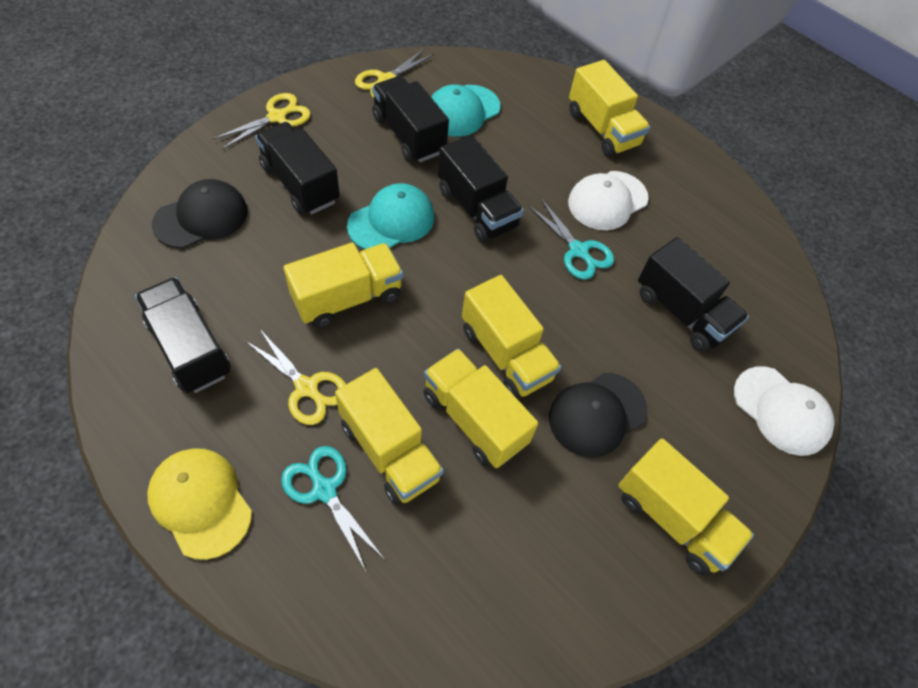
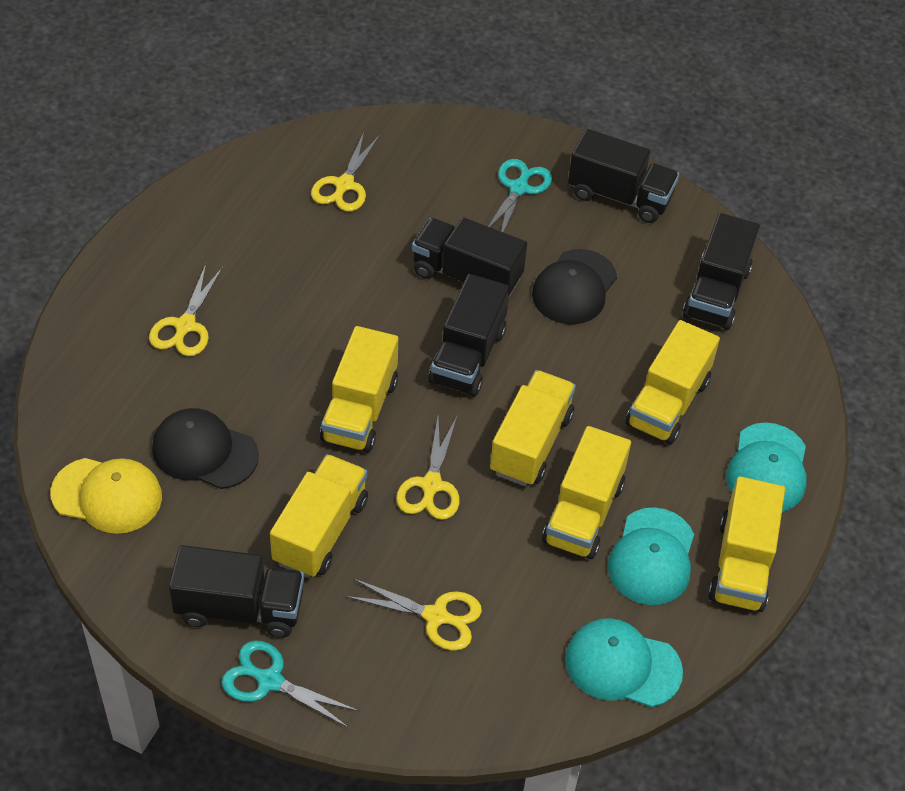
turquoise cap: 2 -> 3
white cap: 2 -> 0
yellow scissors: 3 -> 4

